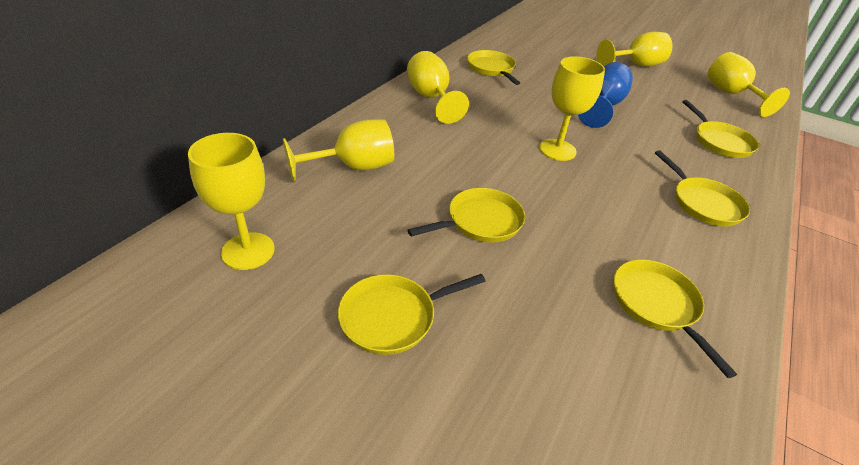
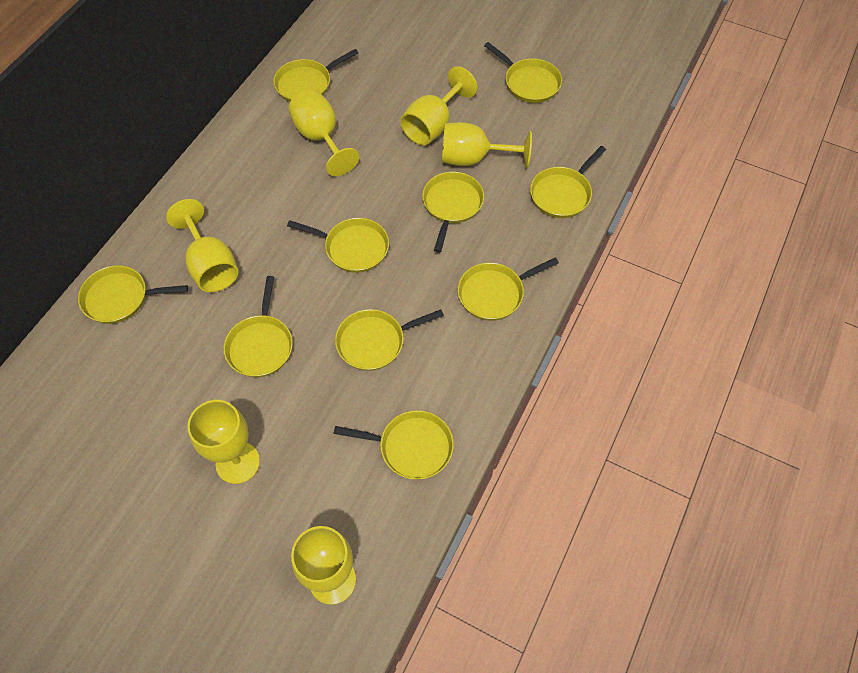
blue goblet: 1 -> 0
yellow pan: 6 -> 10

